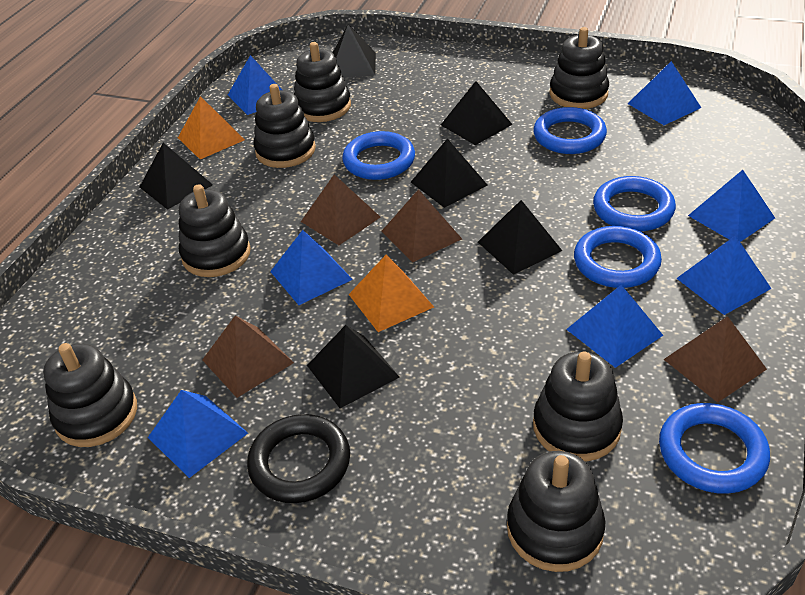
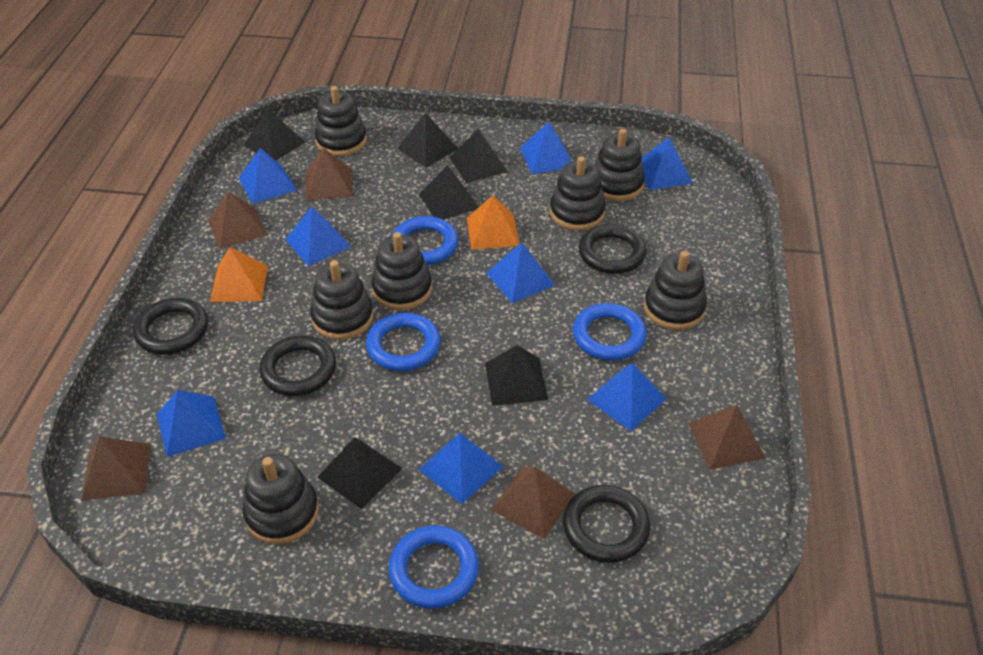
black ring: 1 -> 4
blue pyramid: 7 -> 8
blue ring: 5 -> 4
brown pyramid: 4 -> 5

